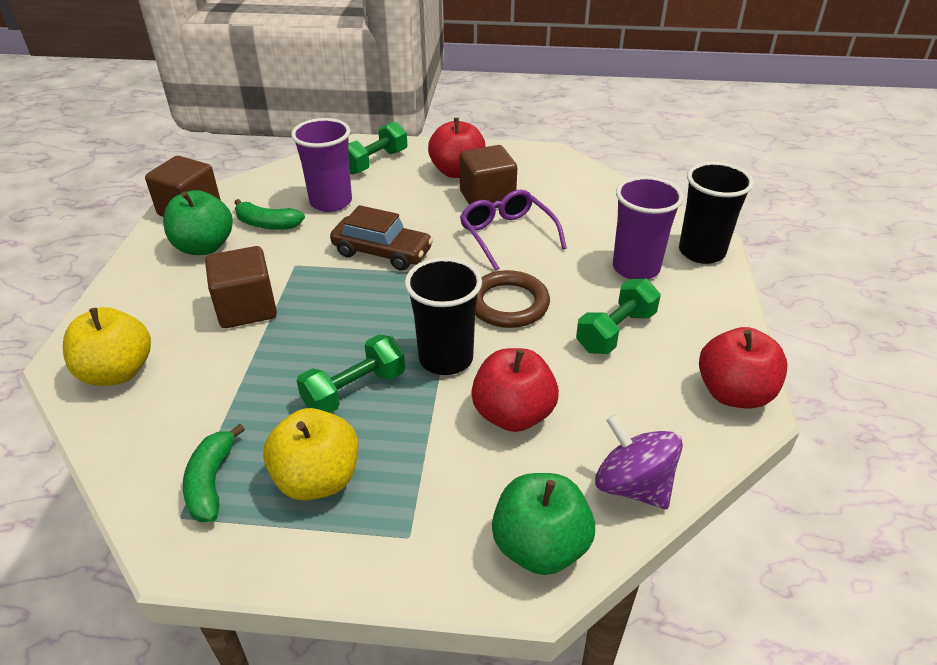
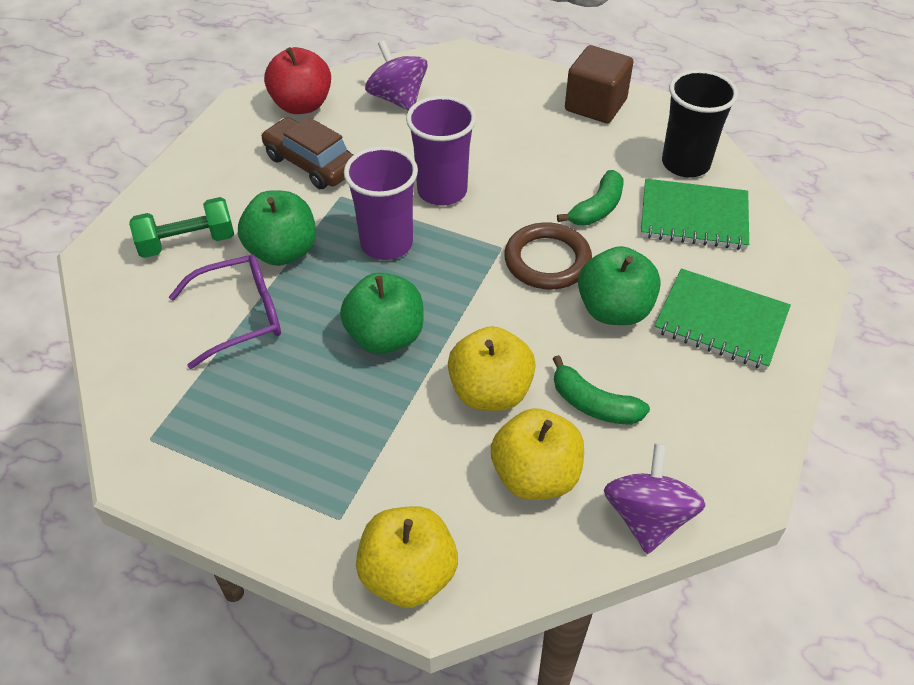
black cup: 2 -> 1
brown cube: 3 -> 1
green apple: 2 -> 3
green dumbbell: 3 -> 1
green notebook: 0 -> 2
purple spinning top: 1 -> 2
red apple: 3 -> 1
yellow apple: 2 -> 3

